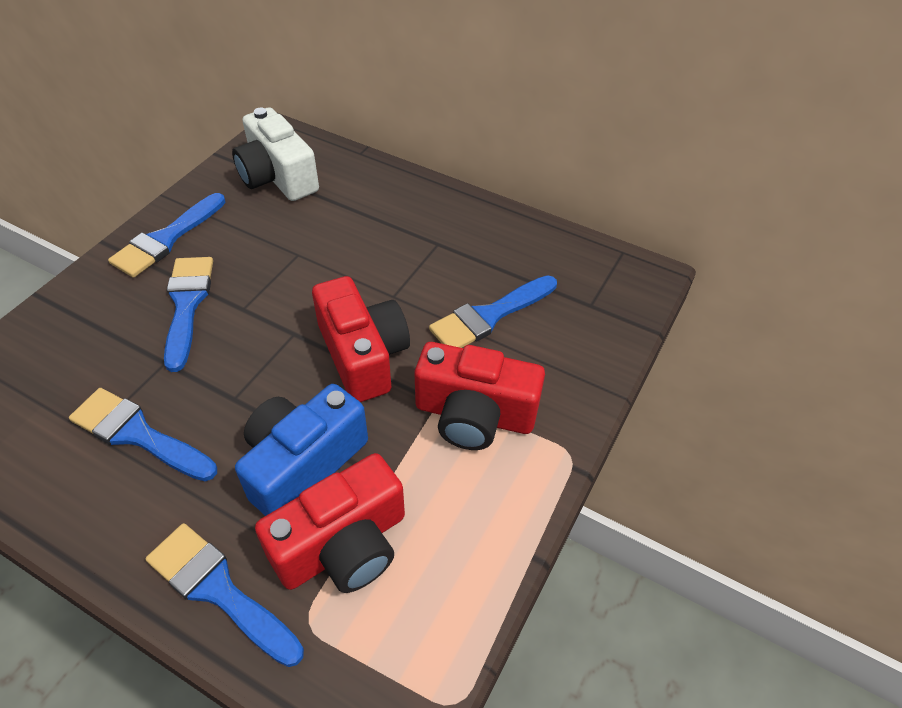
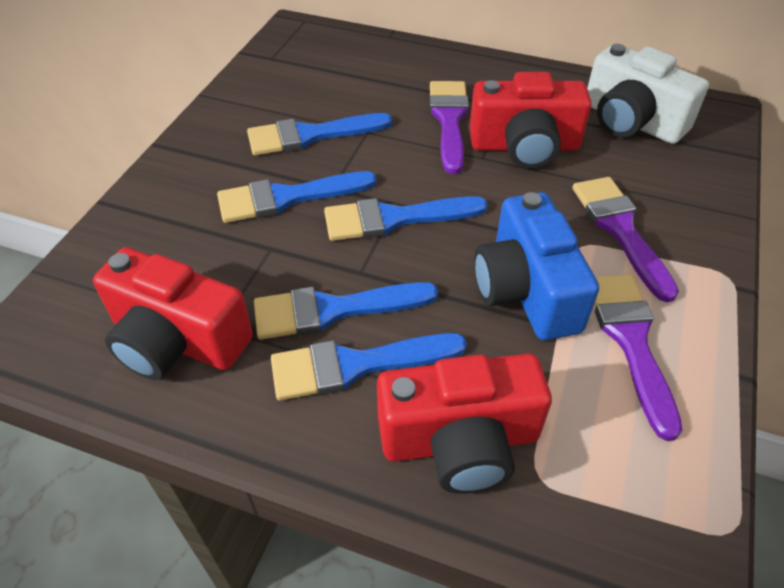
purple brush: 0 -> 3

